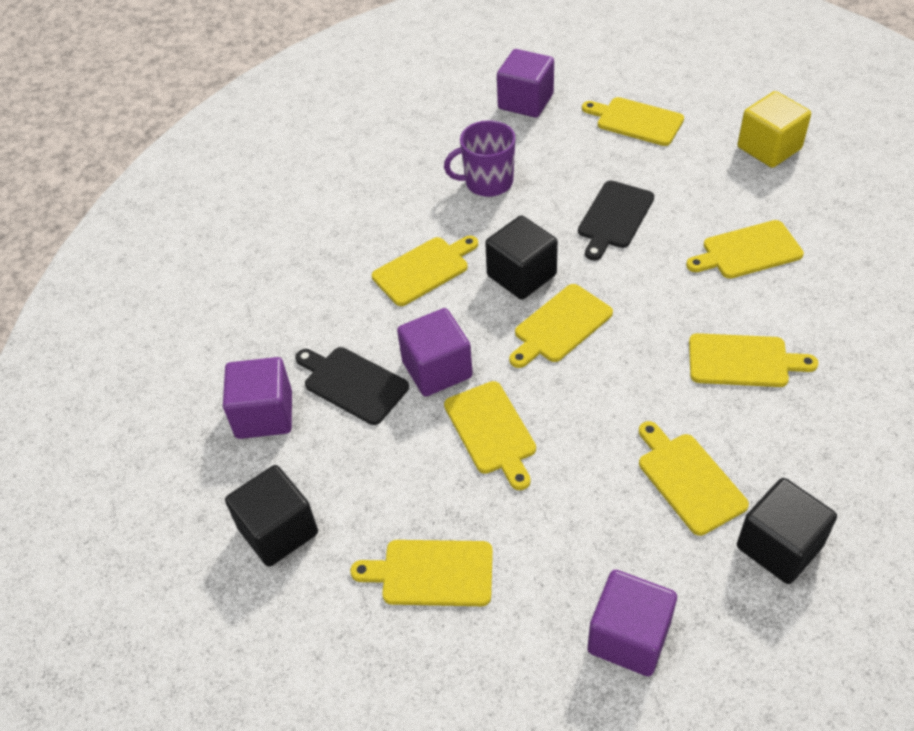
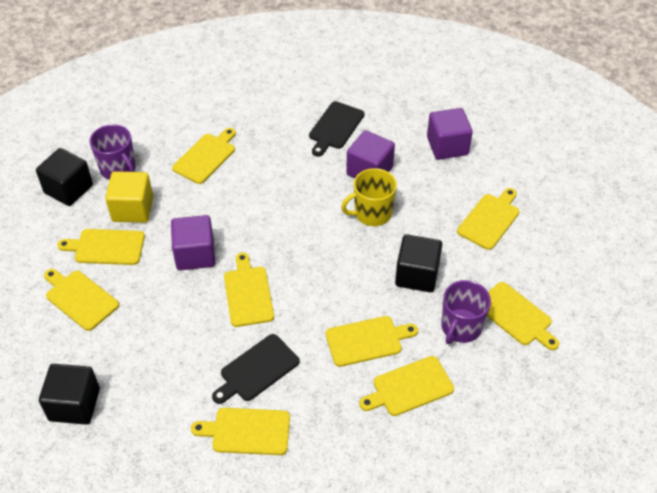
purple cube: 4 -> 3
purple mug: 1 -> 2
yellow cutting board: 8 -> 9
yellow mug: 0 -> 1

